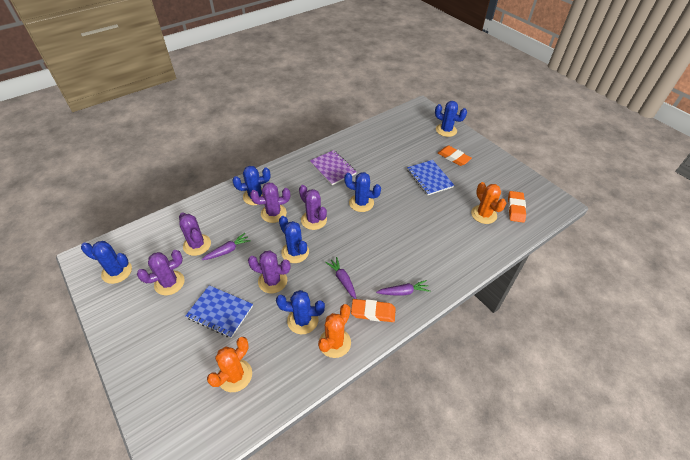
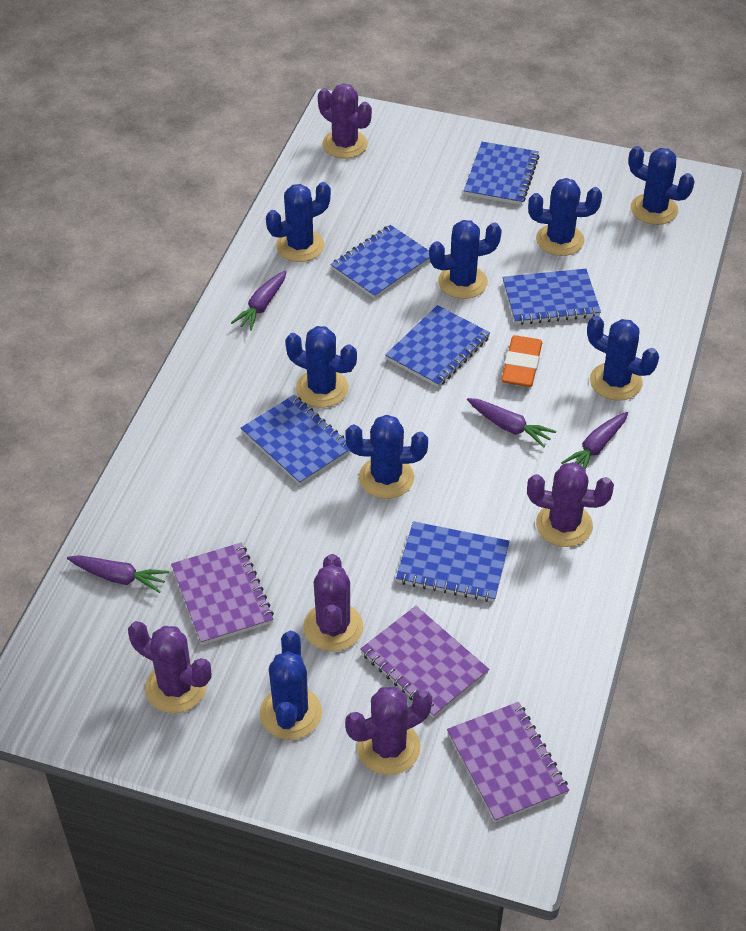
blue cactus: 6 -> 8
blue notebook: 2 -> 6
orange cactus: 3 -> 0
orange eraser: 3 -> 1
purple carrot: 3 -> 4
purple notebook: 1 -> 3

